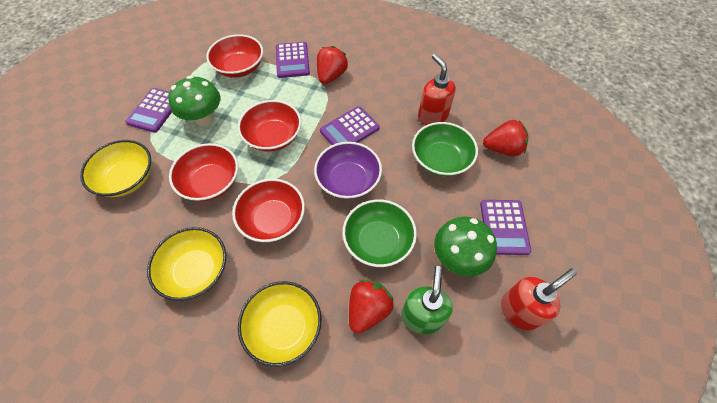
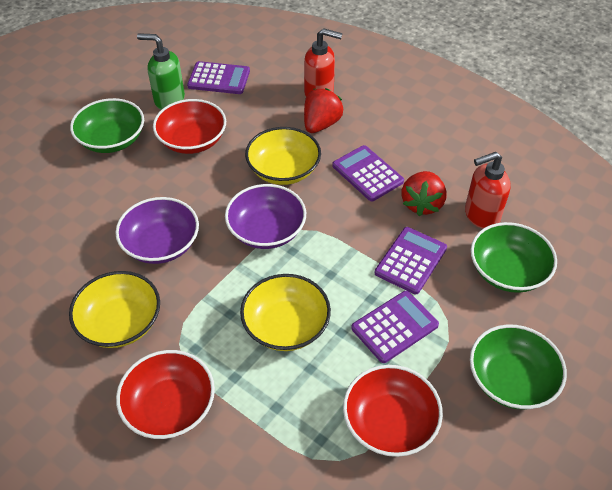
green bowl: 2 -> 3
green mushroom: 2 -> 0
purple bowl: 1 -> 2
red bowl: 4 -> 3
red strawberry: 3 -> 2

